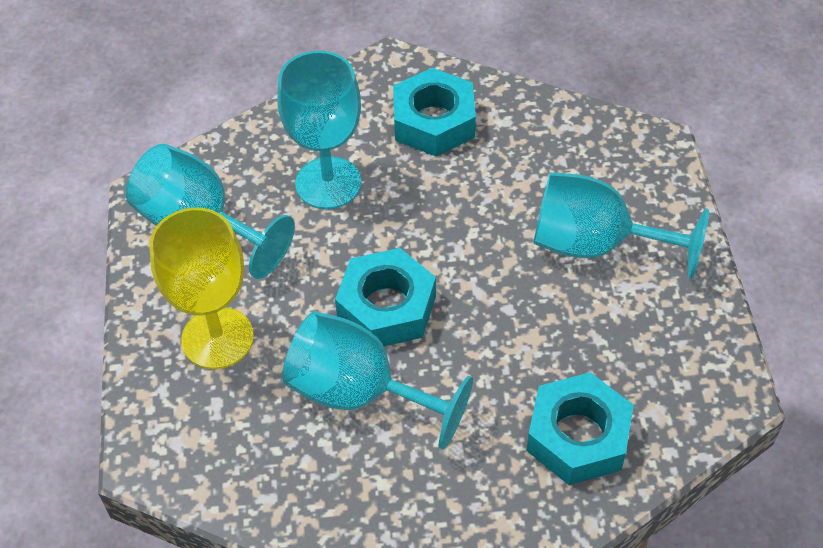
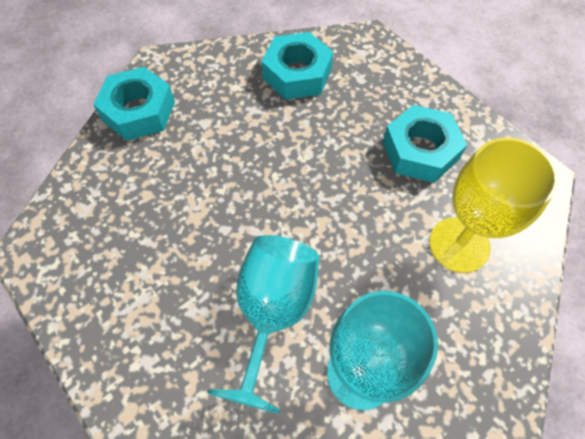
turquoise goblet: 4 -> 2

